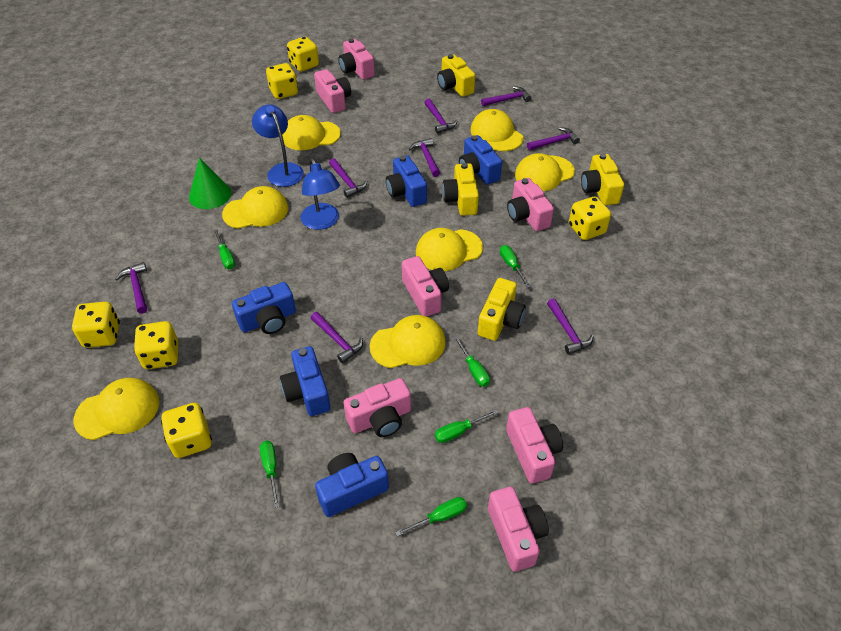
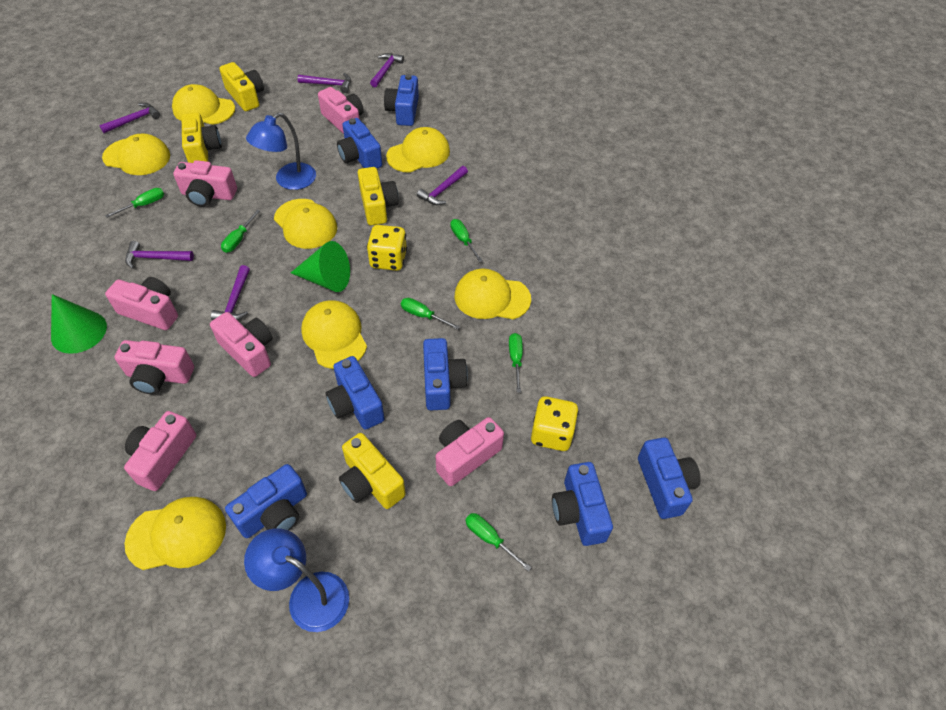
blue camera: 5 -> 7
green cone: 1 -> 2
purple hammer: 8 -> 6
yellow dice: 6 -> 2

